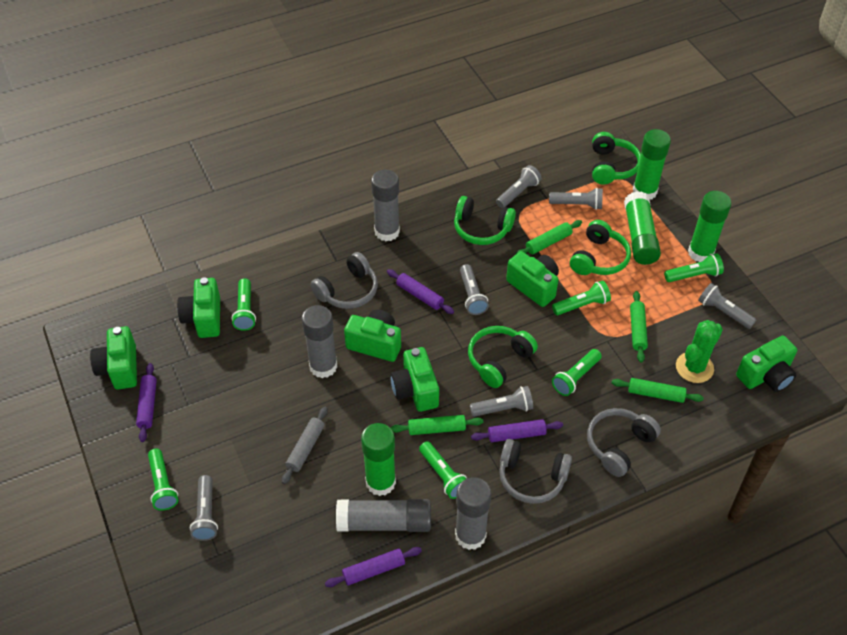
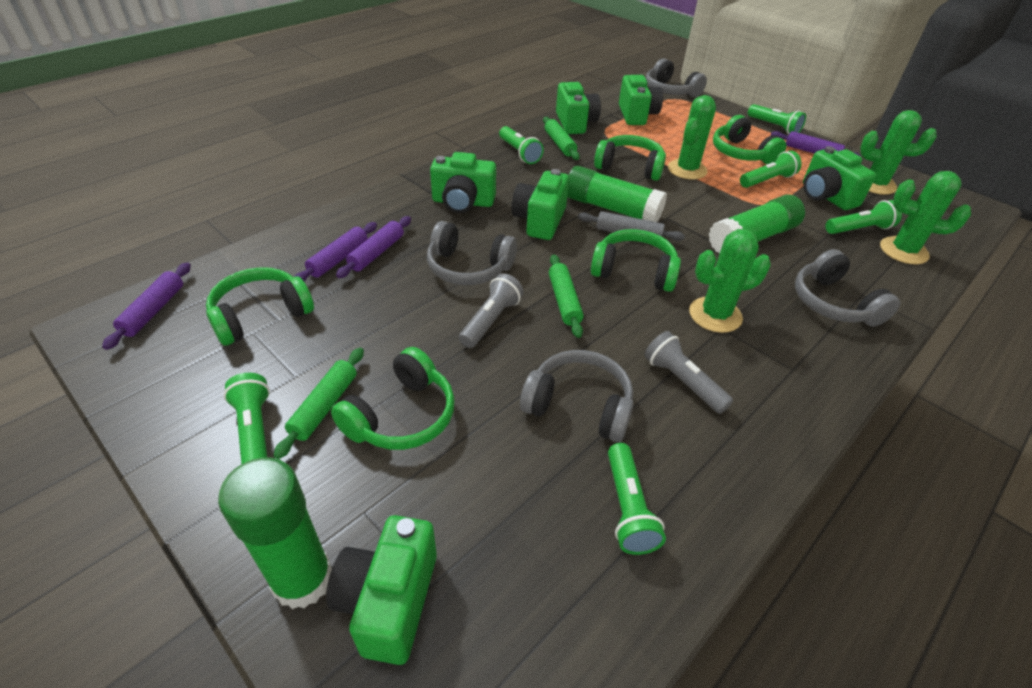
green cactus: 1 -> 4
green glue stick: 4 -> 3
green headphones: 4 -> 5
green rolling pin: 4 -> 3
grey flashlight: 6 -> 2
grey glue stick: 4 -> 0
grey headphones: 3 -> 4

